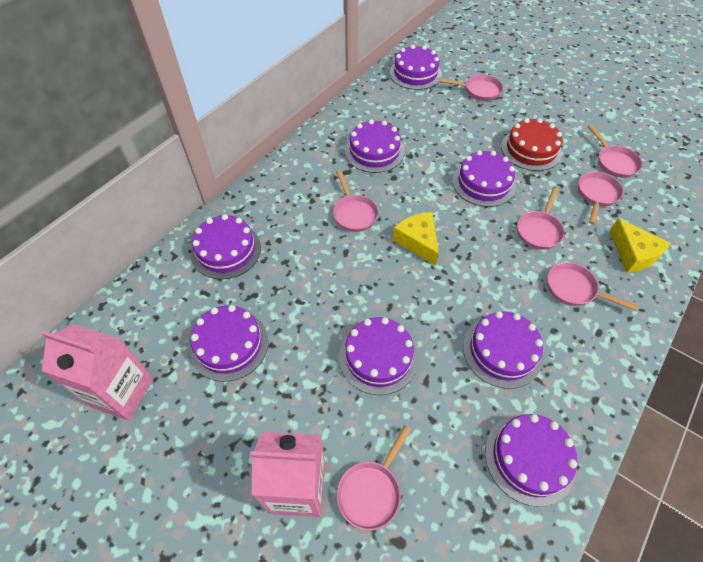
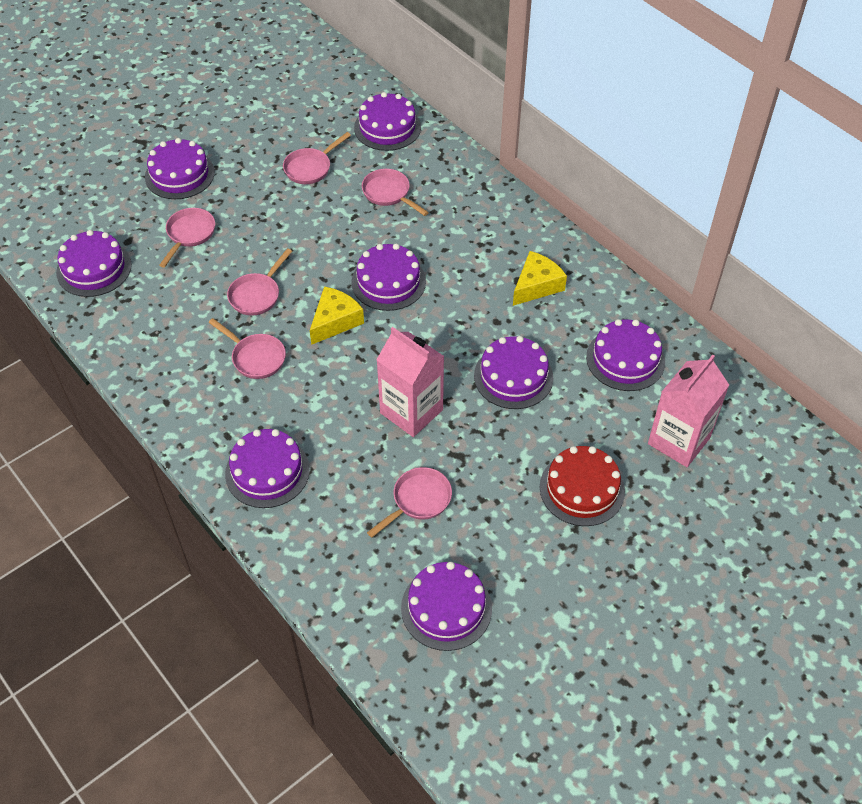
pink pan: 7 -> 6

